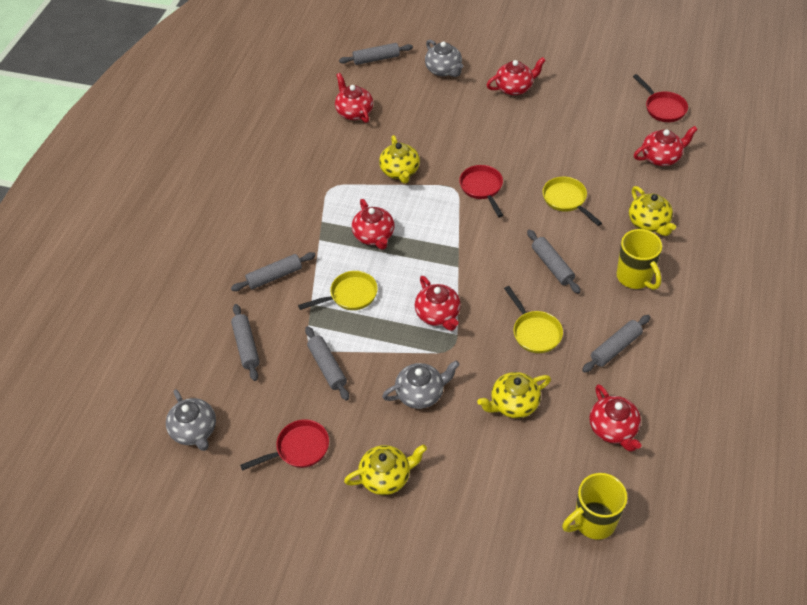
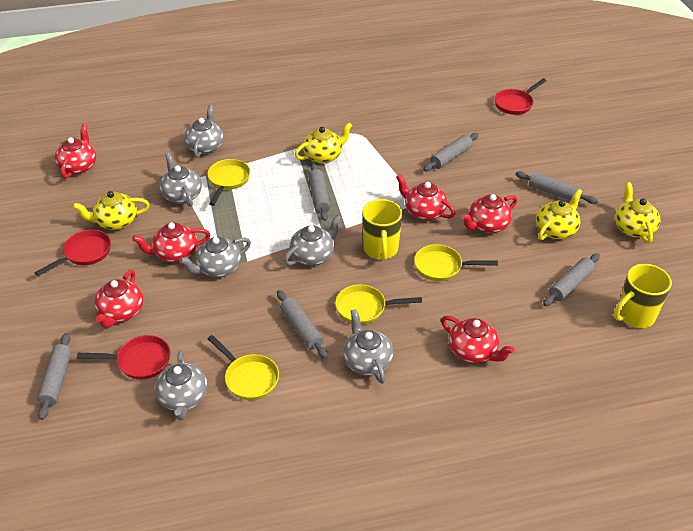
grey teapot: 3 -> 6
yellow pan: 3 -> 4

